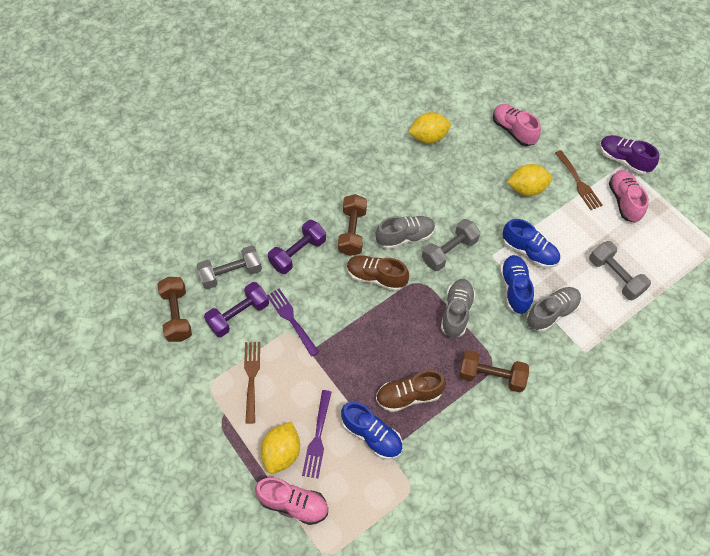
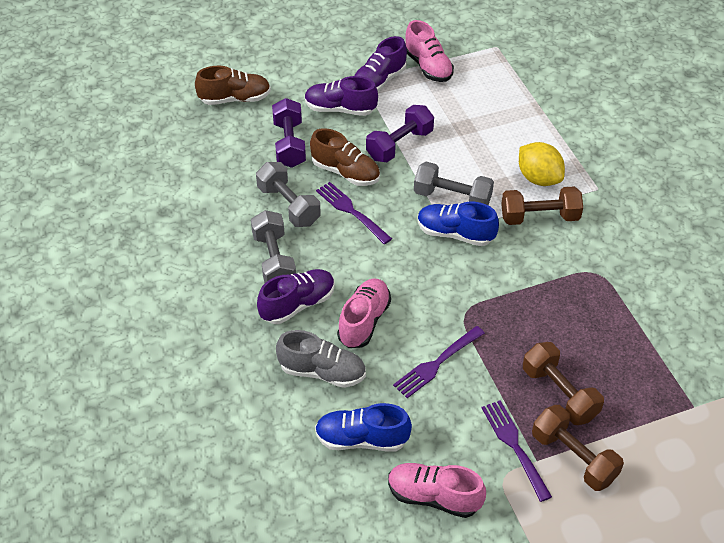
blue shoe: 3 -> 2
brown fork: 2 -> 0
grey shoe: 3 -> 1
purple fork: 2 -> 3
purple shoe: 1 -> 3
yellow lemon: 3 -> 1

